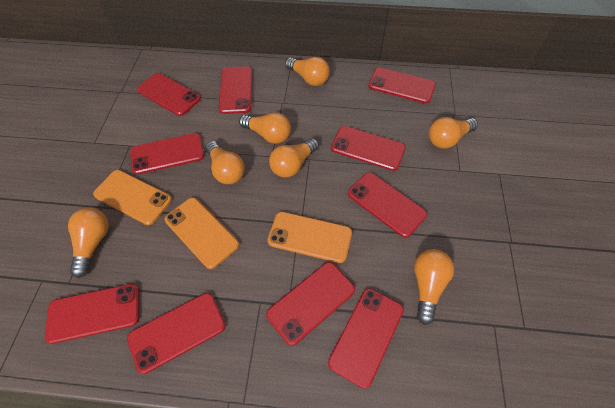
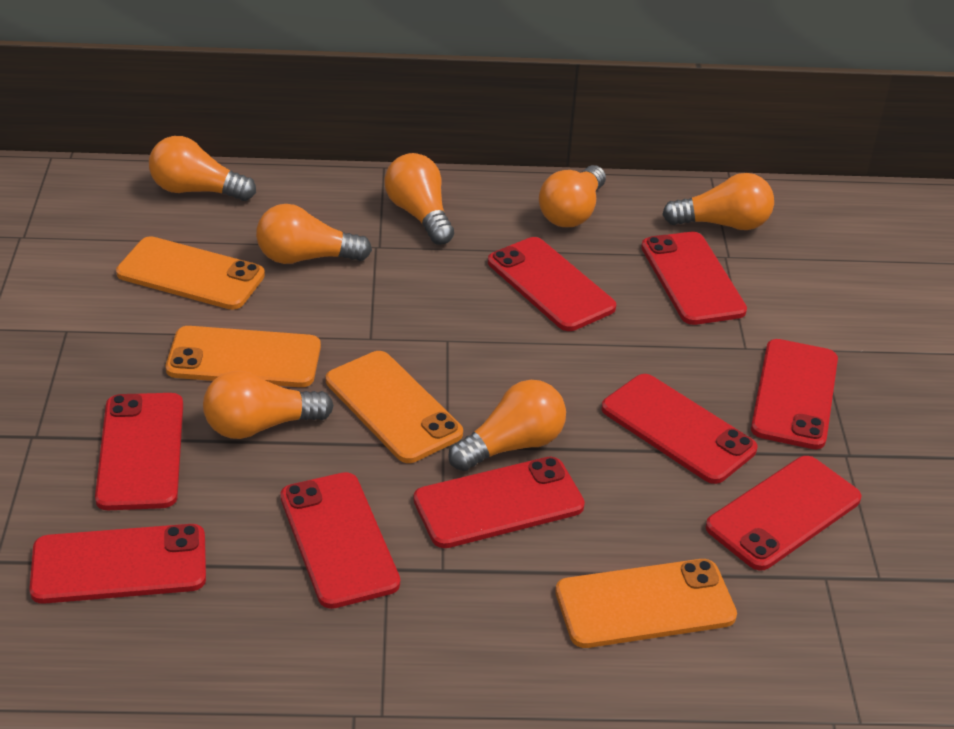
orange phone: 3 -> 4
red phone: 10 -> 9

